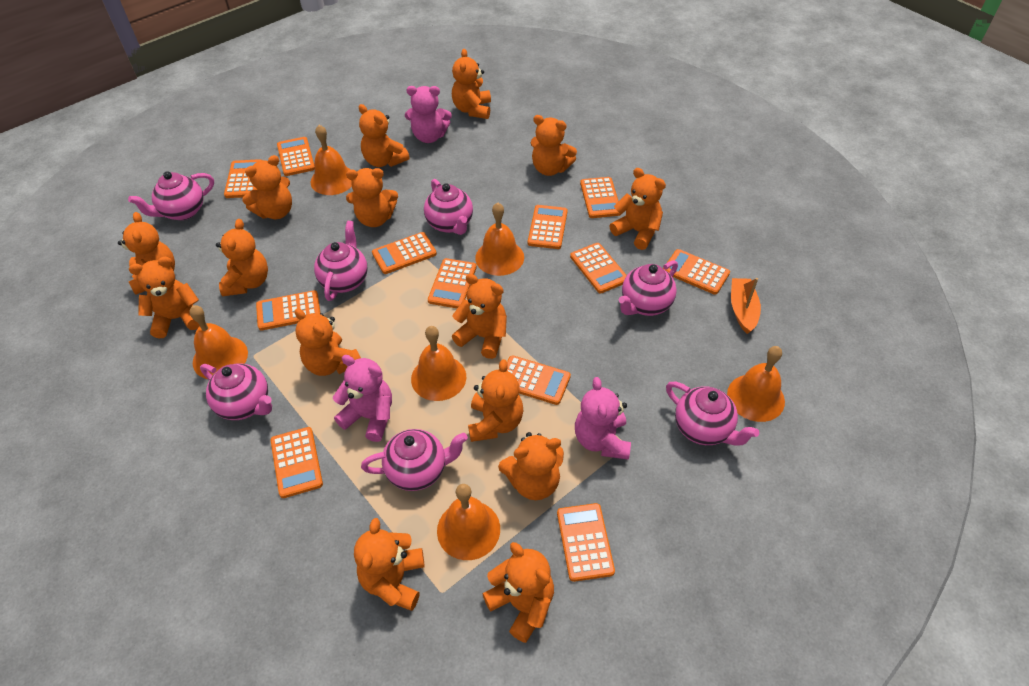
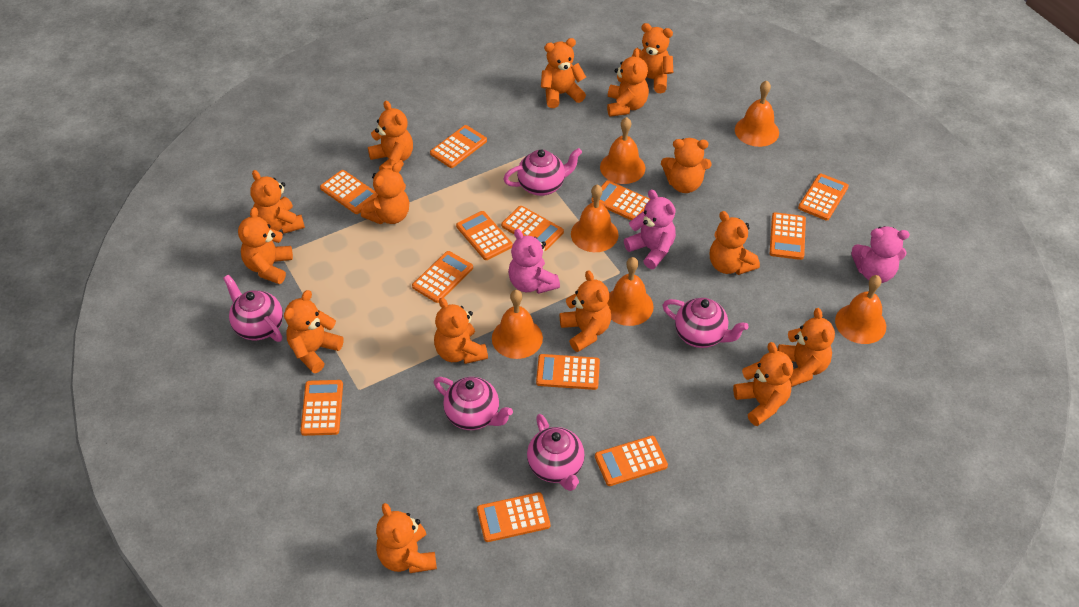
orange boat: 1 -> 0
pink teapot: 7 -> 5

